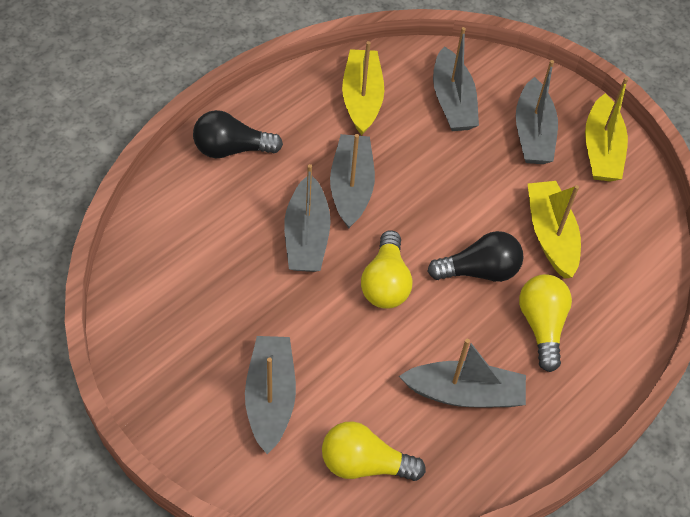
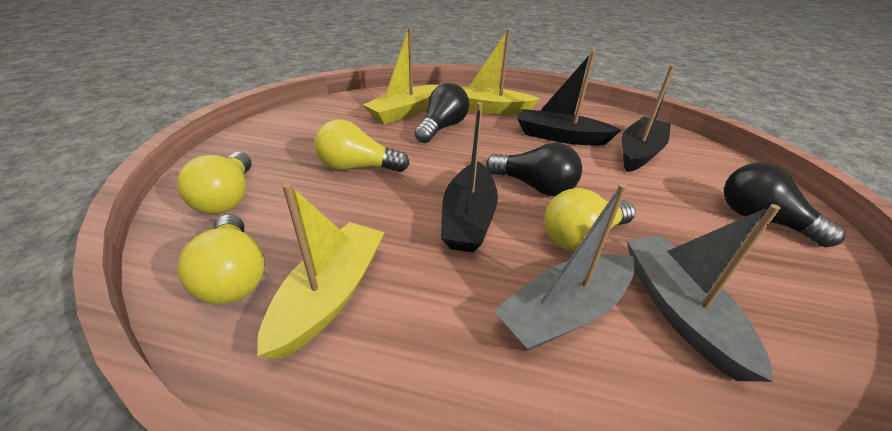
black boat: 0 -> 3
black light bulb: 2 -> 3
grey boat: 6 -> 2
yellow light bulb: 3 -> 4

